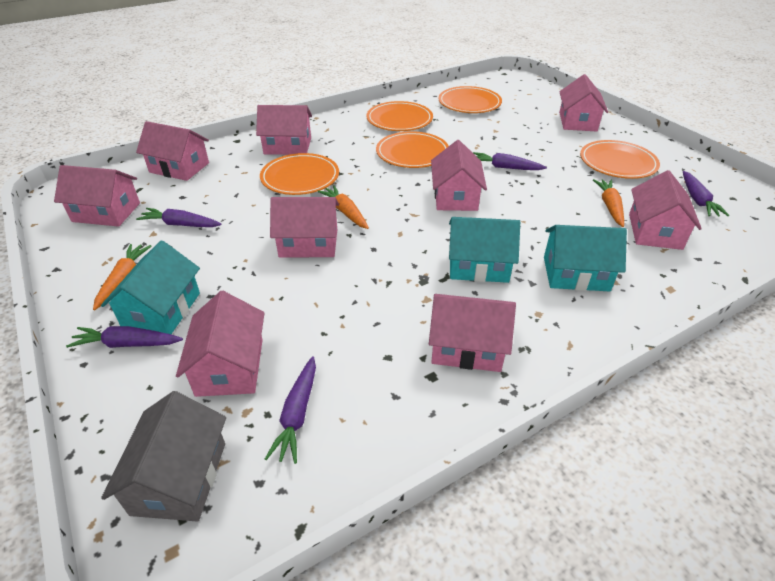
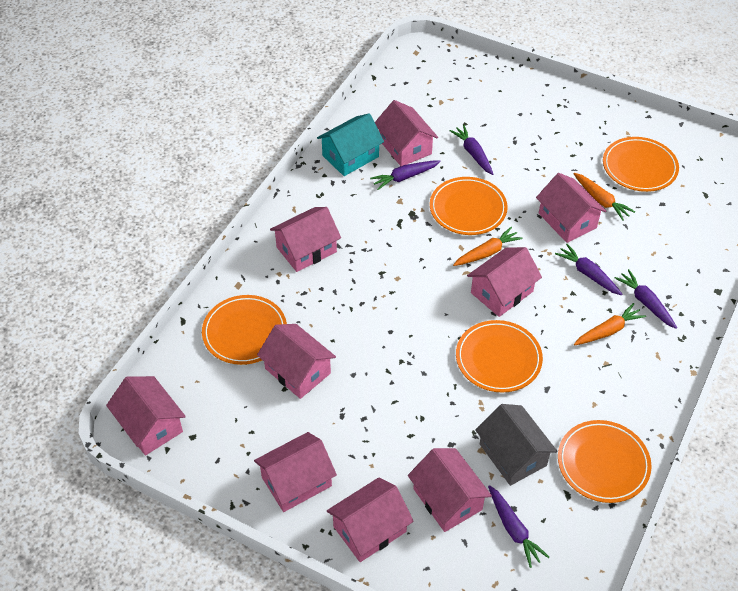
turquoise house: 3 -> 1

